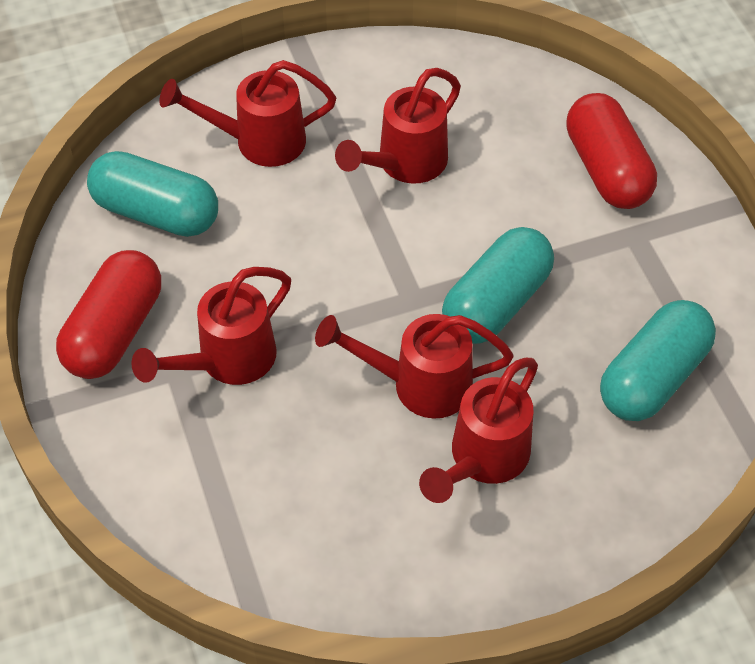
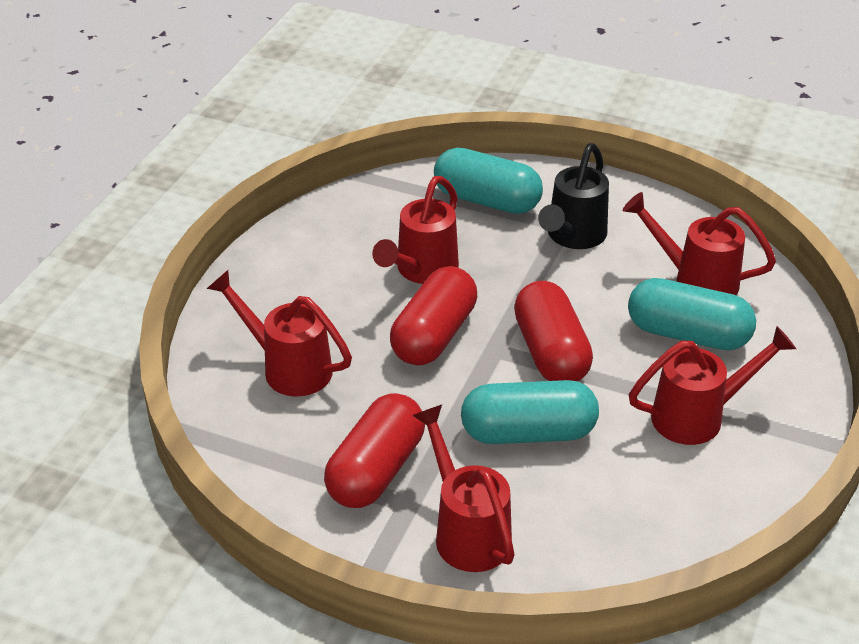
black watering can: 0 -> 1
red capsule: 2 -> 3

